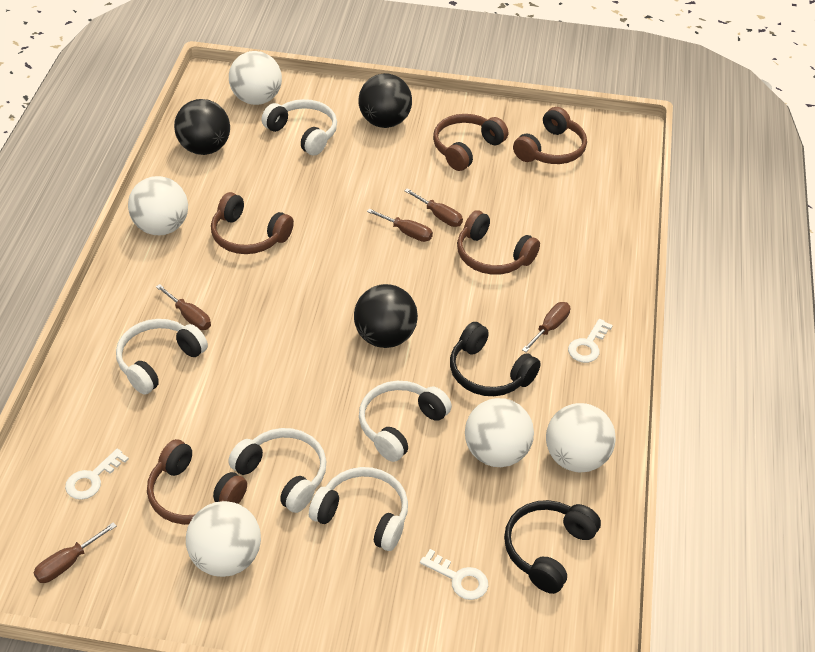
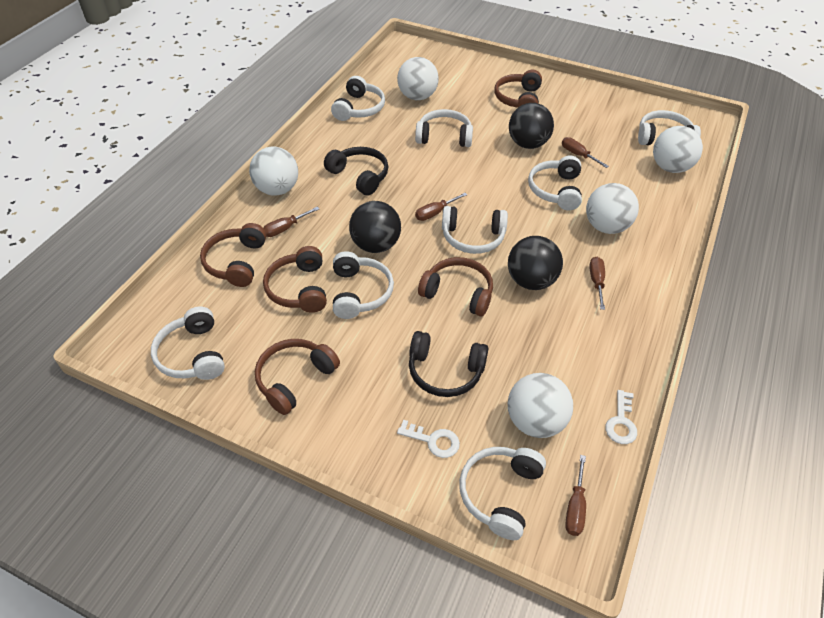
white headphones: 5 -> 8
white key: 3 -> 2

